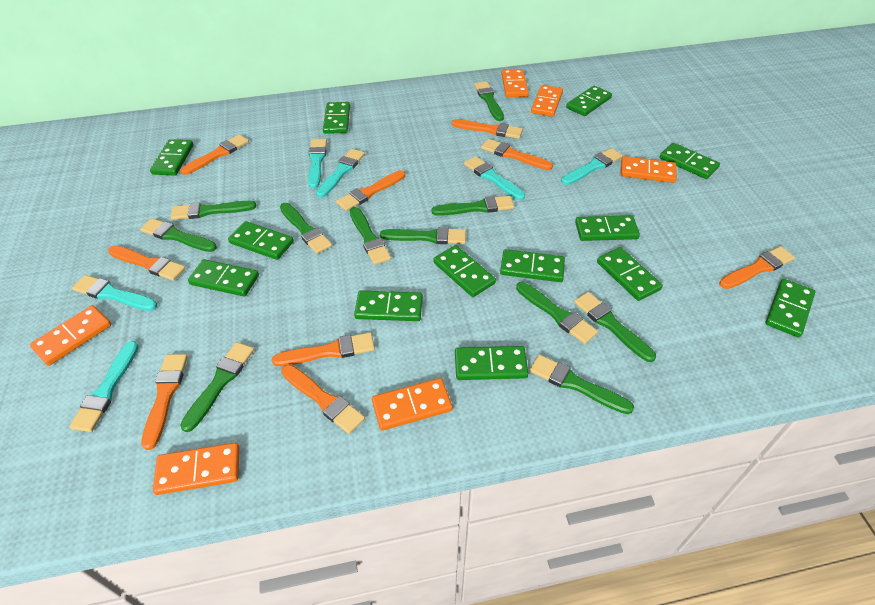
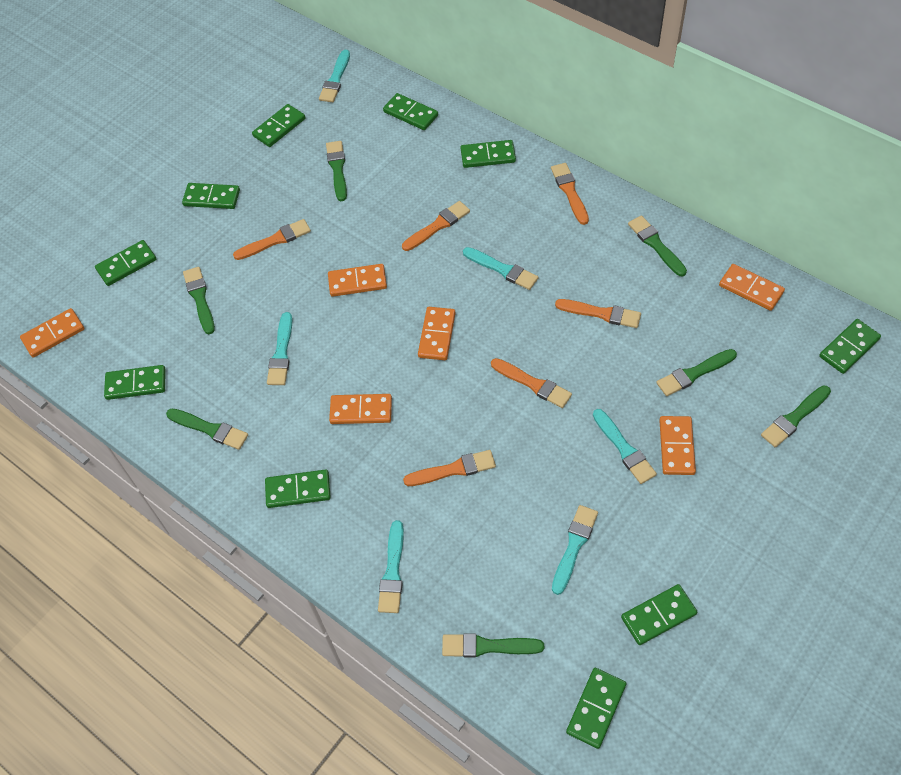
green brush: 11 -> 7
green domino: 13 -> 10
orange brush: 9 -> 6

